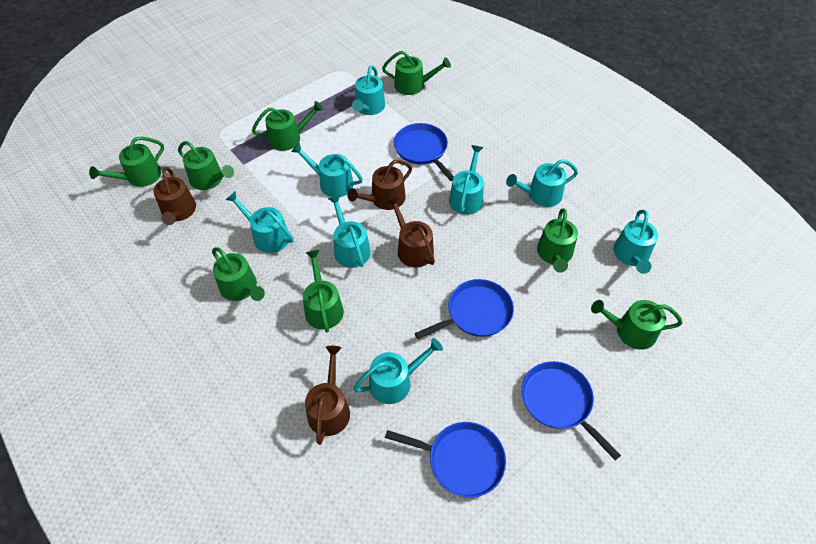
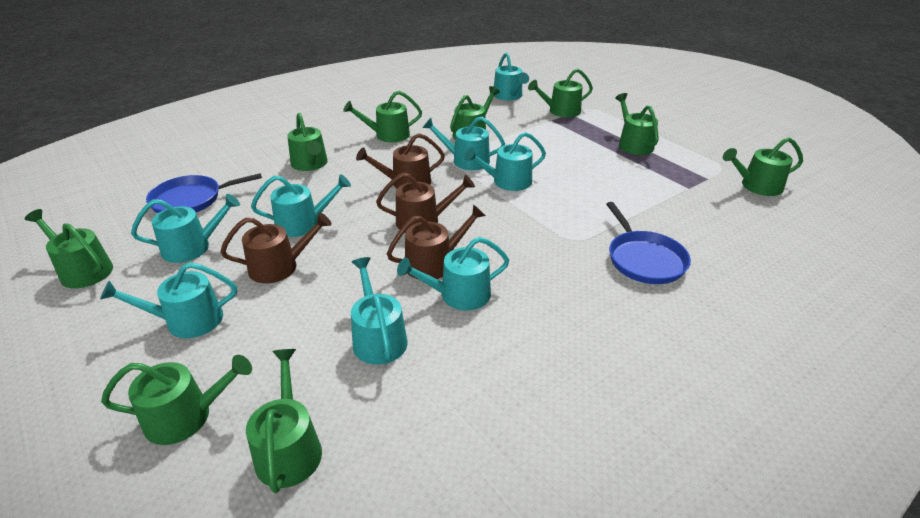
blue pan: 4 -> 2
green watering can: 8 -> 9

